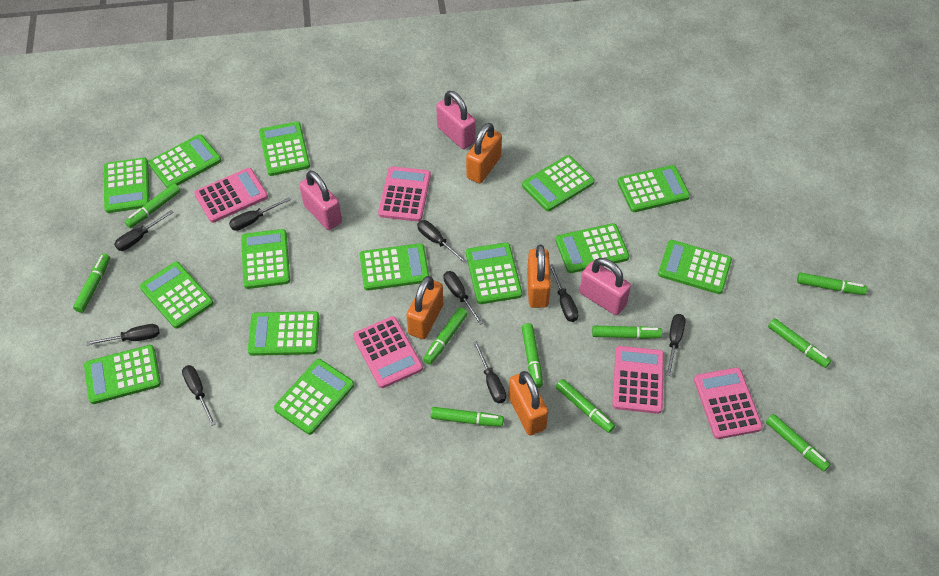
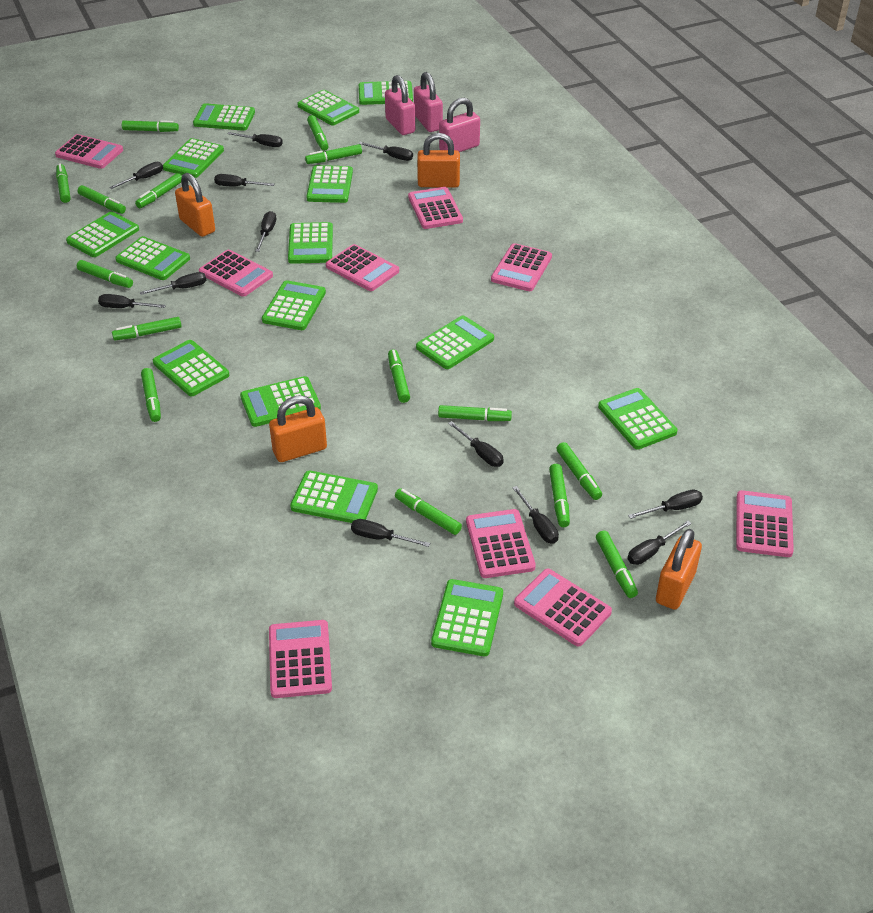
black screwdriver: 9 -> 12
green calculator: 14 -> 15
green marker: 10 -> 15
pink calculator: 5 -> 9

